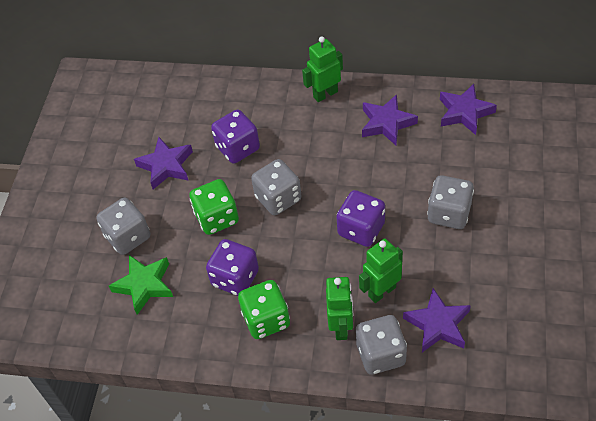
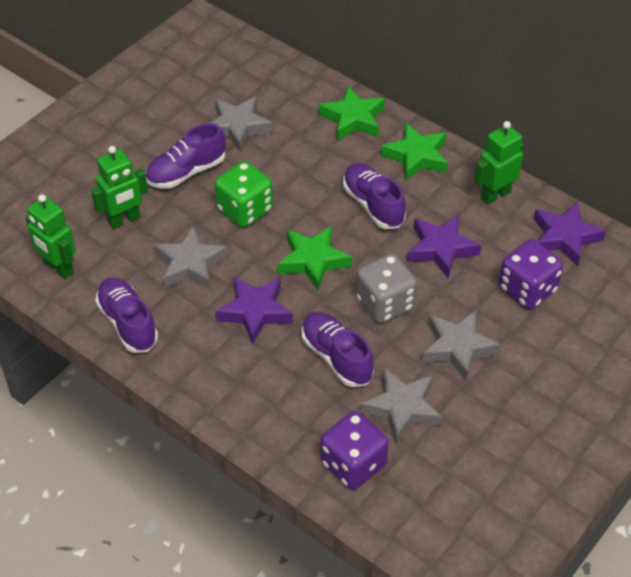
green dice: 2 -> 1
green star: 1 -> 3
grey dice: 4 -> 1
grey star: 0 -> 4
purple dice: 3 -> 2
purple shoe: 0 -> 4
purple star: 4 -> 3

